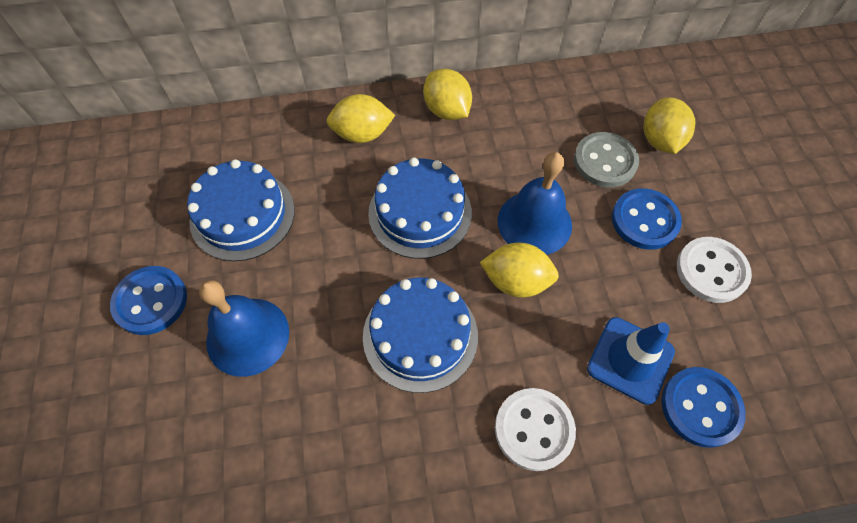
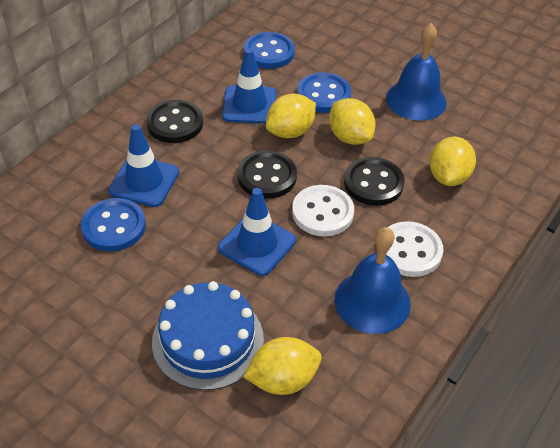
black button: 0 -> 3
blue cake: 3 -> 1
blue traffic cone: 1 -> 3
grey button: 1 -> 0

